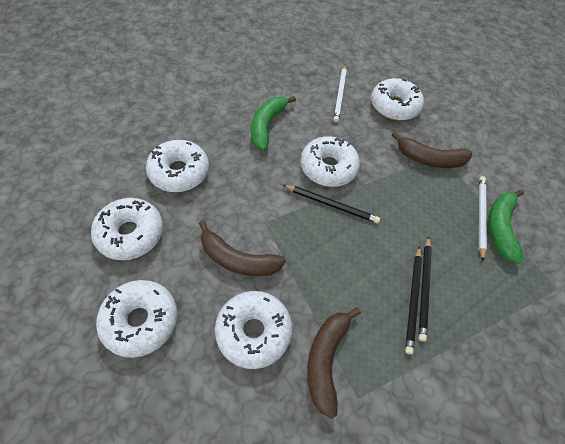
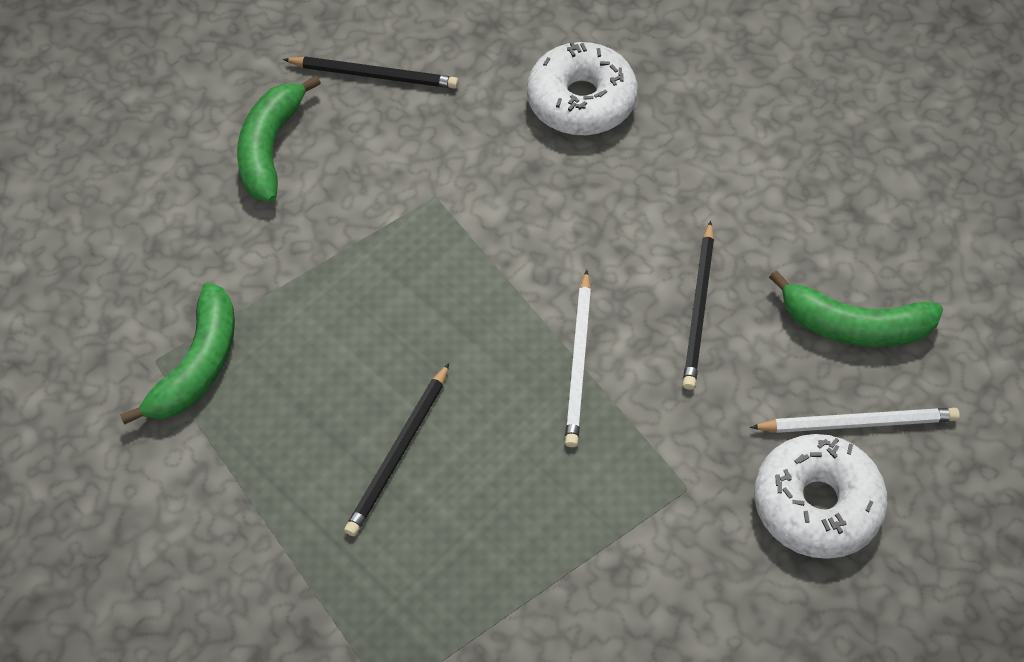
brown banana: 3 -> 0
green banana: 2 -> 3
white donut: 6 -> 2

